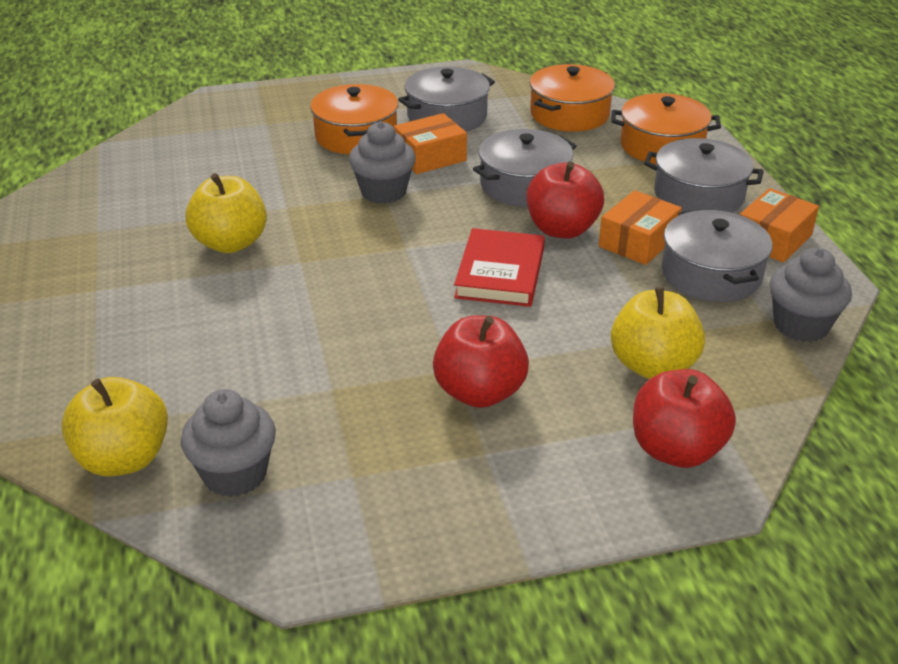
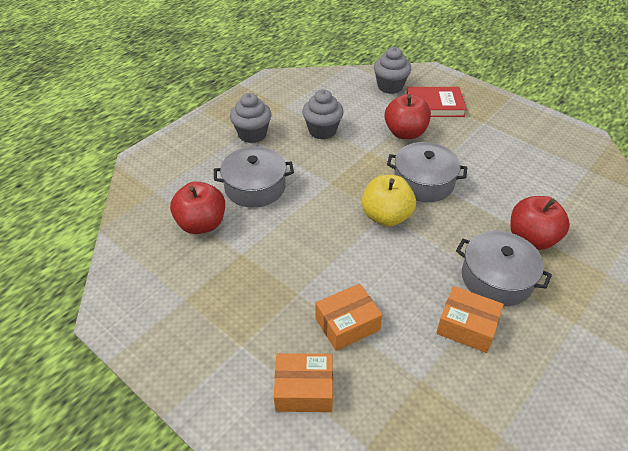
grey pot: 4 -> 3
orange pot: 3 -> 0
yellow apple: 3 -> 1

